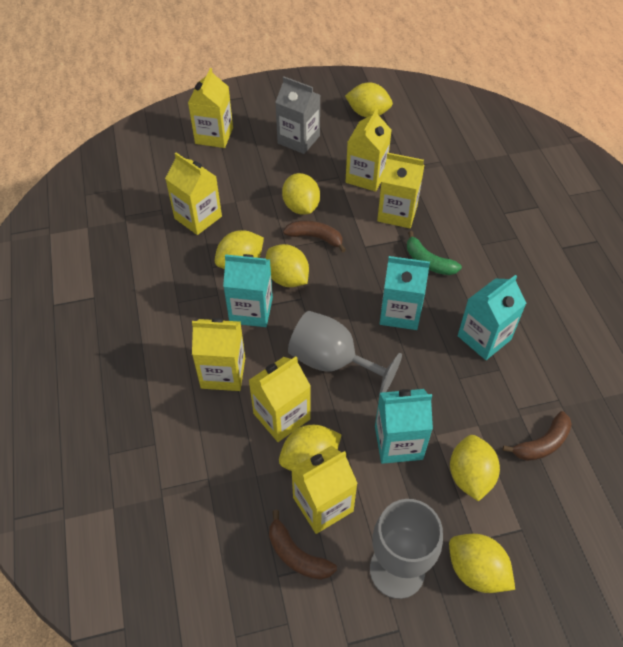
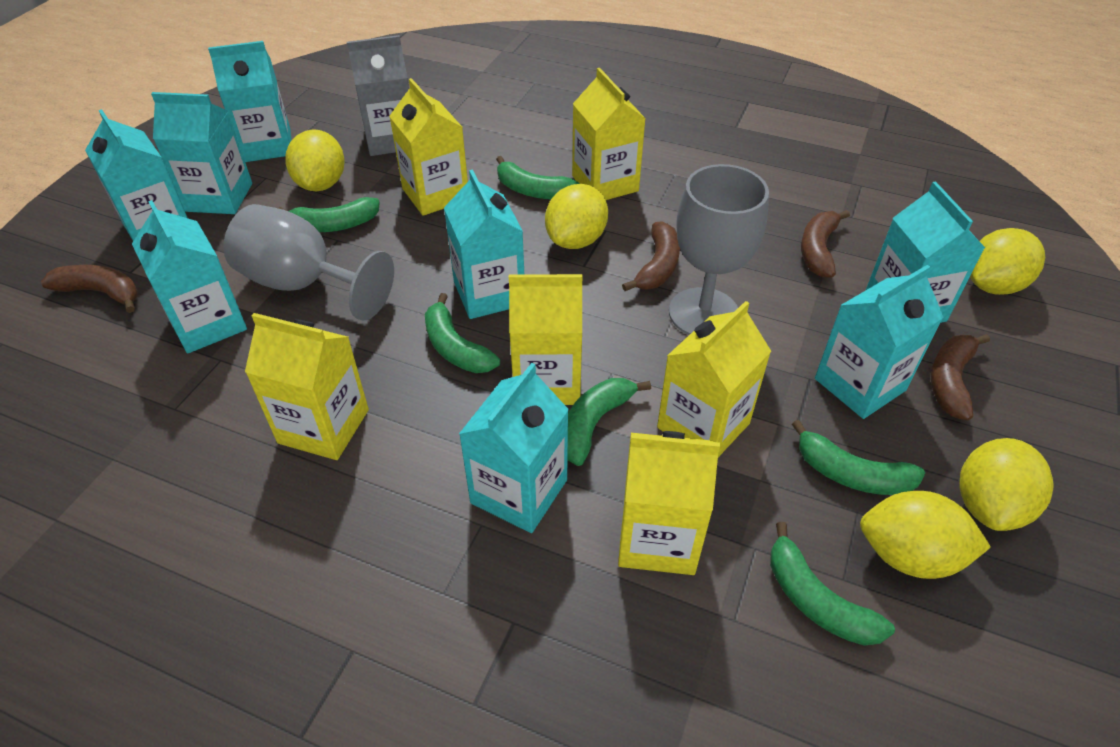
brown banana: 3 -> 4
green banana: 1 -> 6
turquoise carton: 4 -> 8
yellow carton: 7 -> 6
yellow lemon: 7 -> 5

